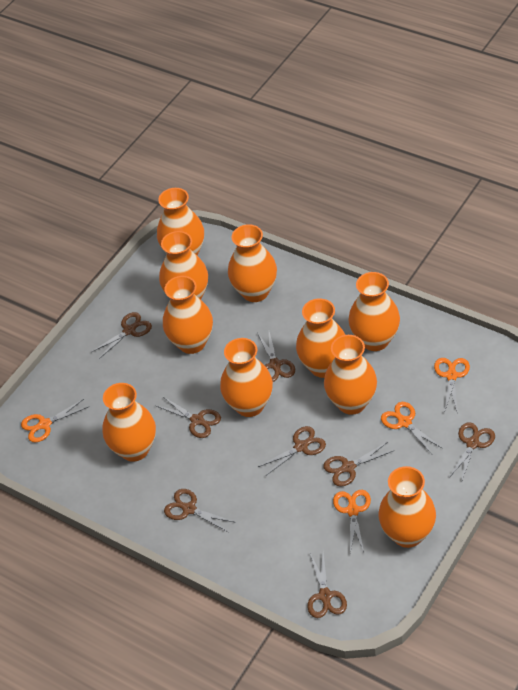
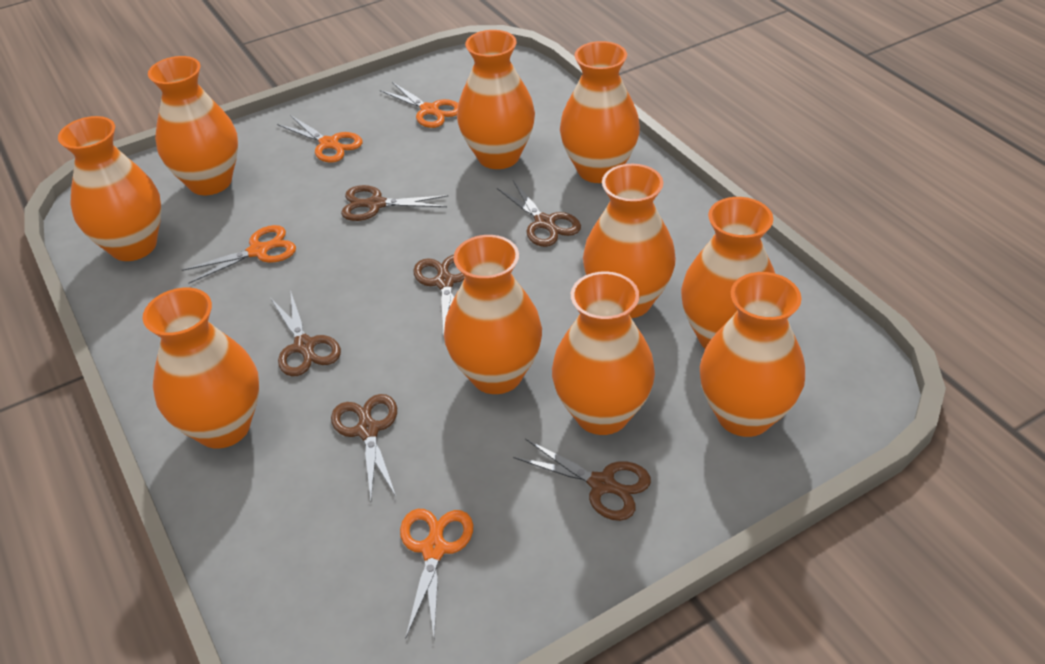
brown scissors: 8 -> 6

